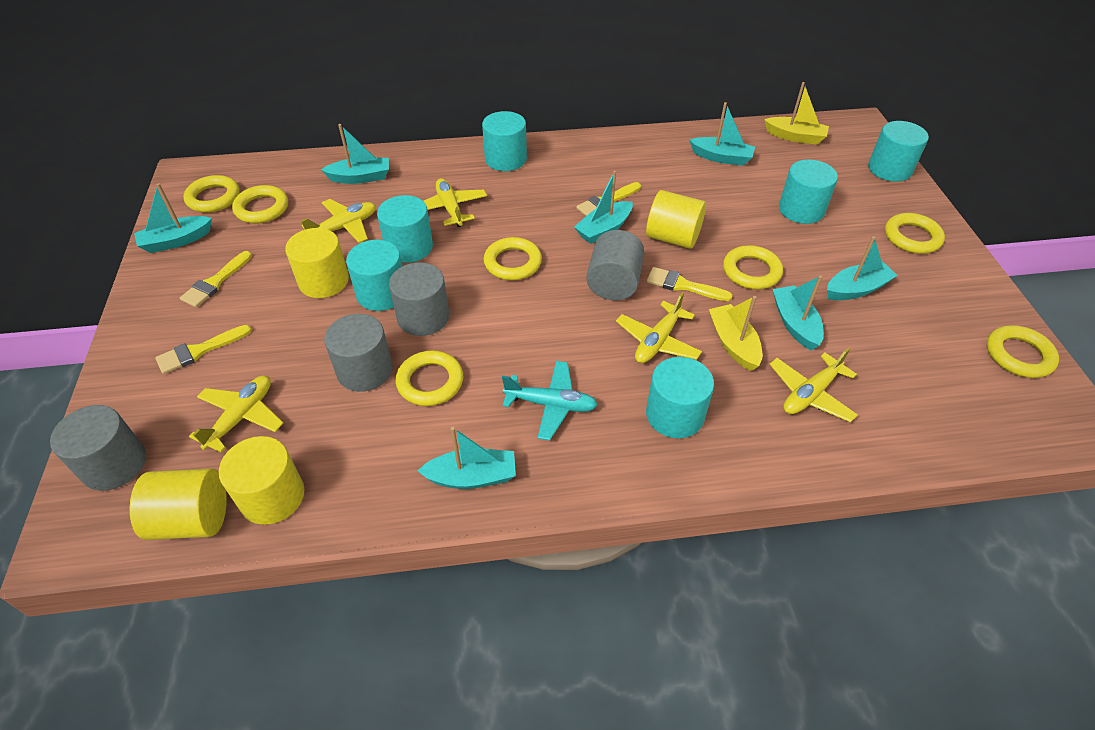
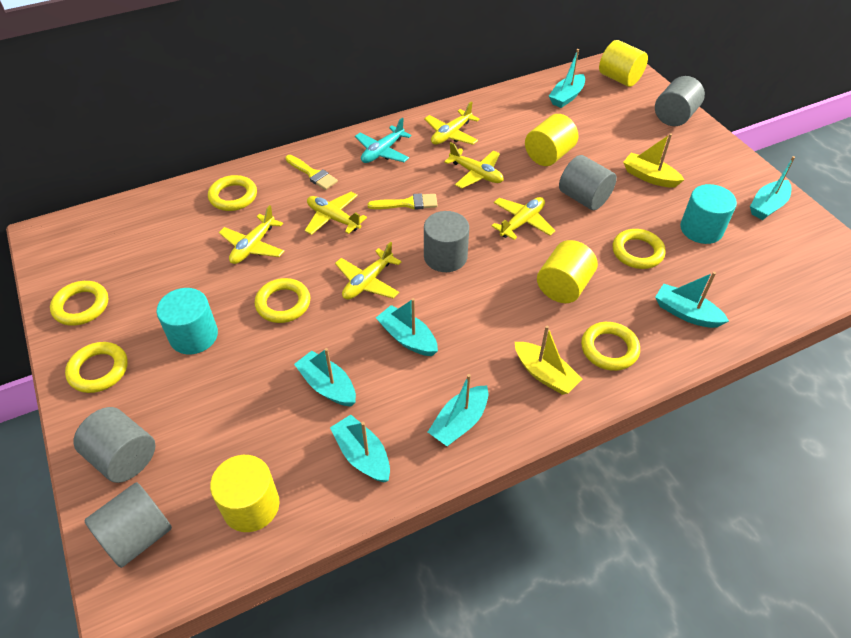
grey cylinder: 4 -> 5
turquoise cylinder: 6 -> 2
yellow brush: 4 -> 2
yellow plane: 5 -> 6
yellow ring: 7 -> 6

